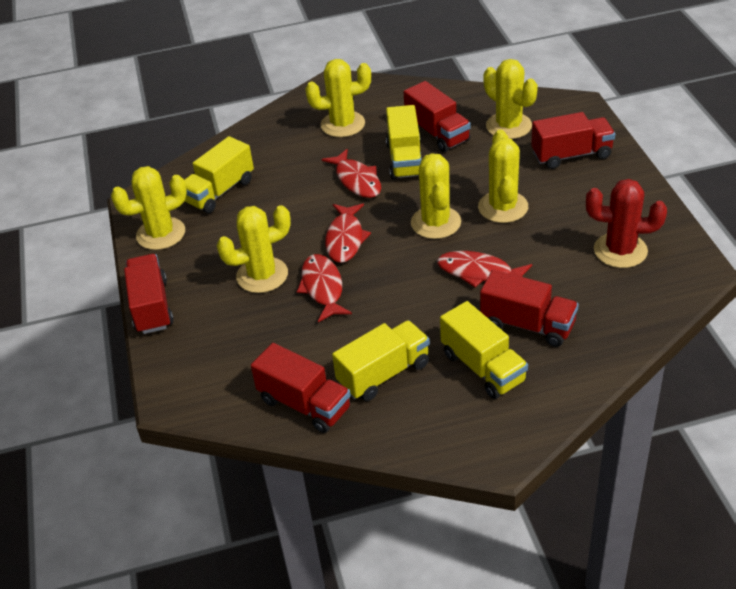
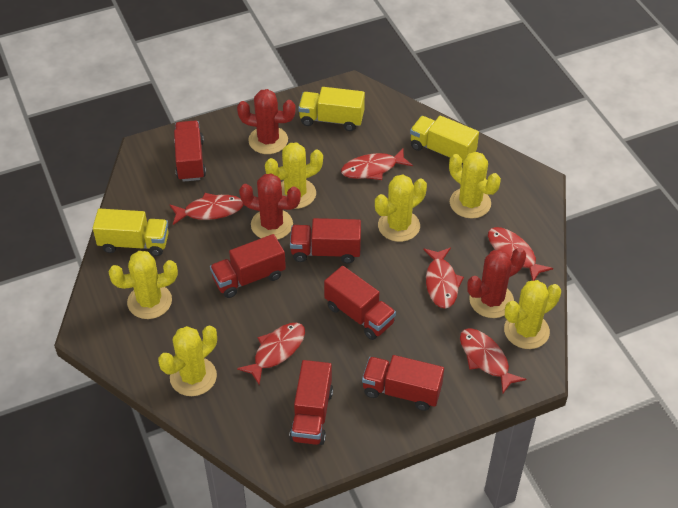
red cactus: 1 -> 3
red fish: 4 -> 6
red truck: 5 -> 6
yellow truck: 4 -> 3

